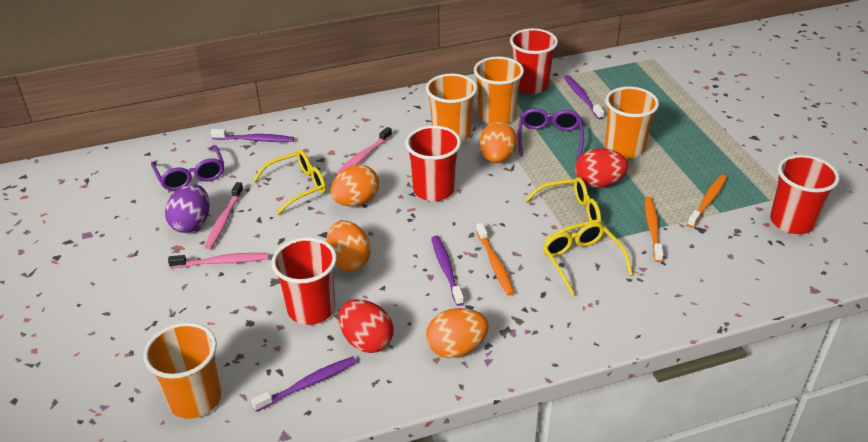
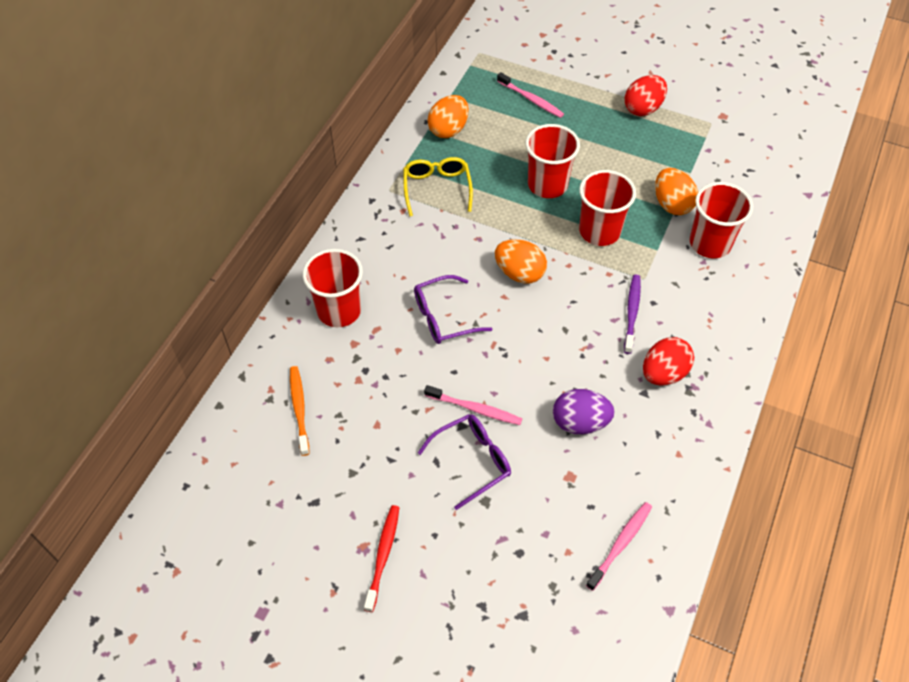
orange cup: 4 -> 0
orange egg: 4 -> 3
orange toothbrush: 3 -> 1
purple toothbrush: 4 -> 1
red toothbrush: 0 -> 1
yellow glasses: 3 -> 1

